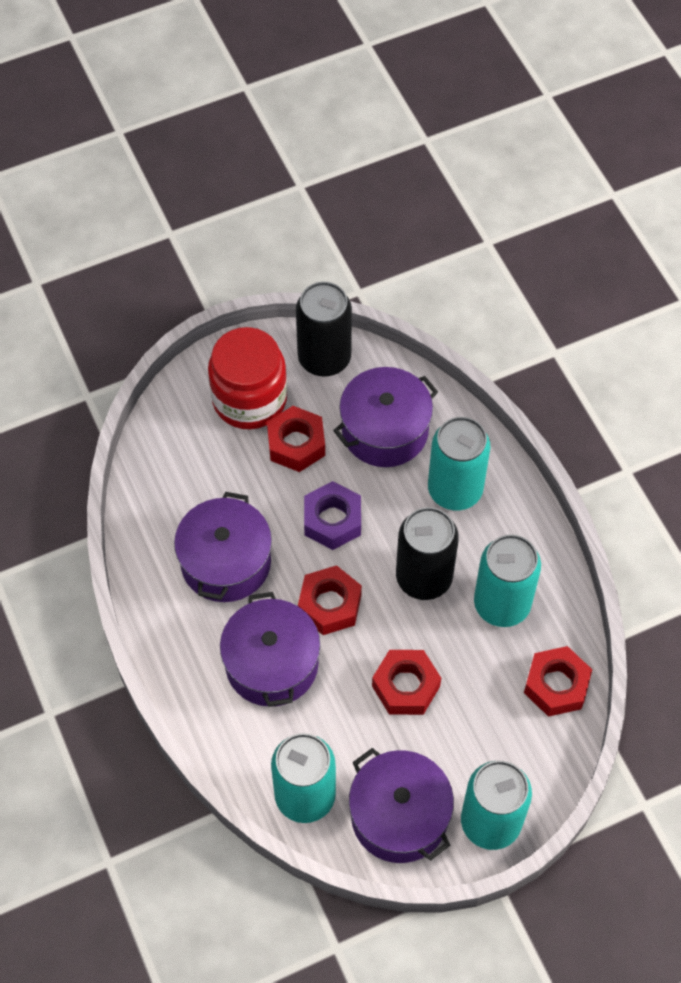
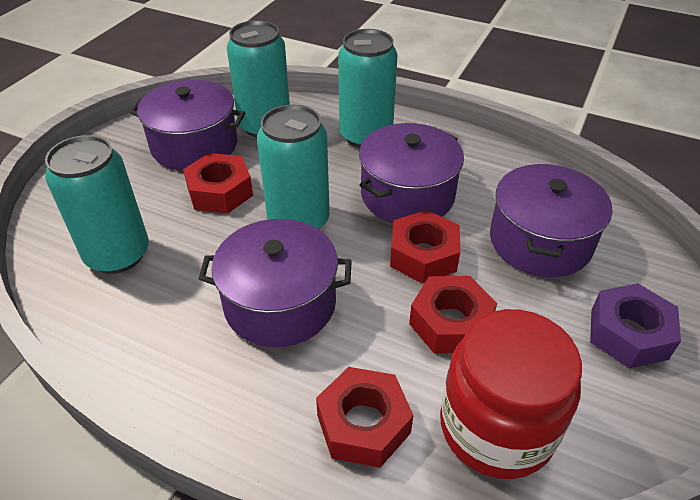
black can: 2 -> 0

